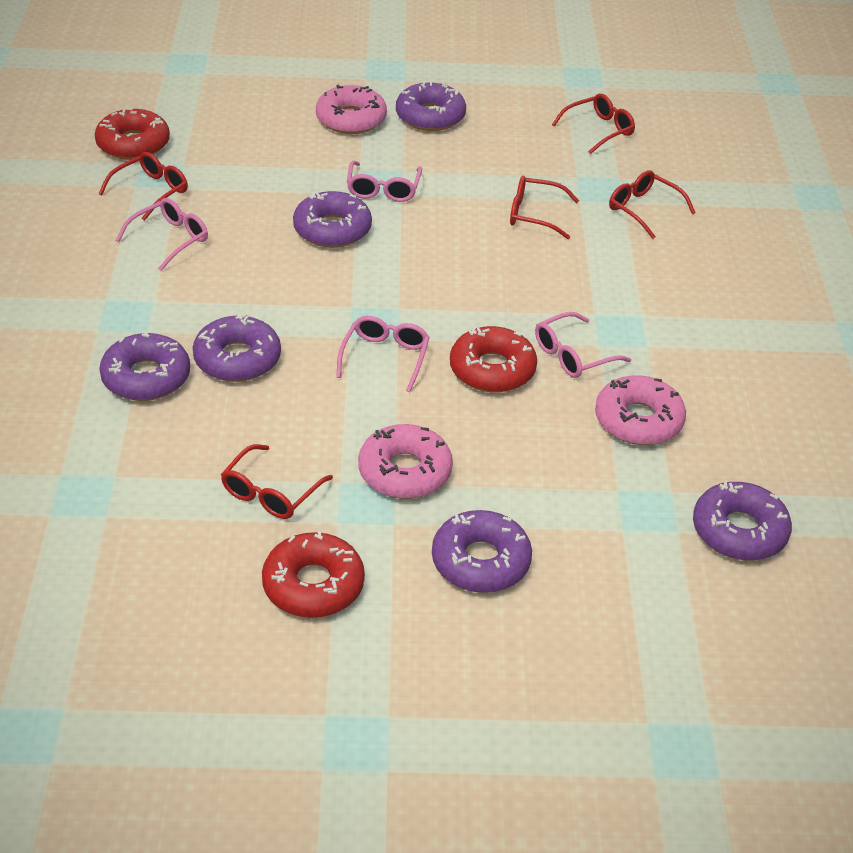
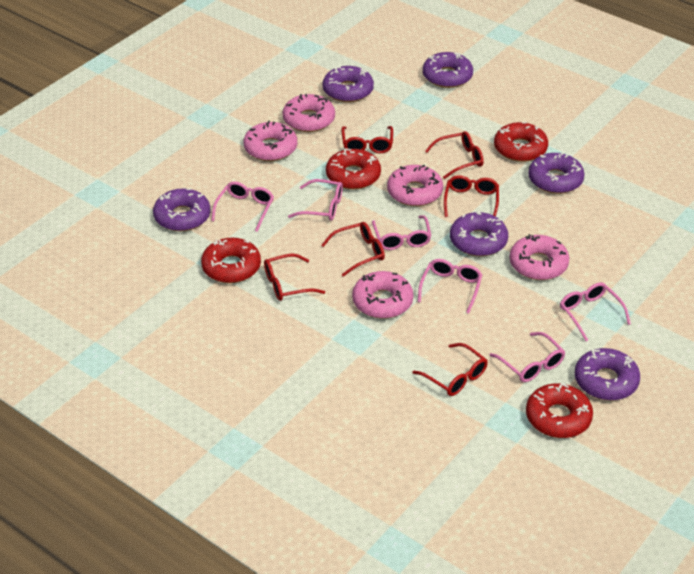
pink donut: 3 -> 5
pink glasses: 4 -> 6
red donut: 3 -> 4
red glasses: 5 -> 6

